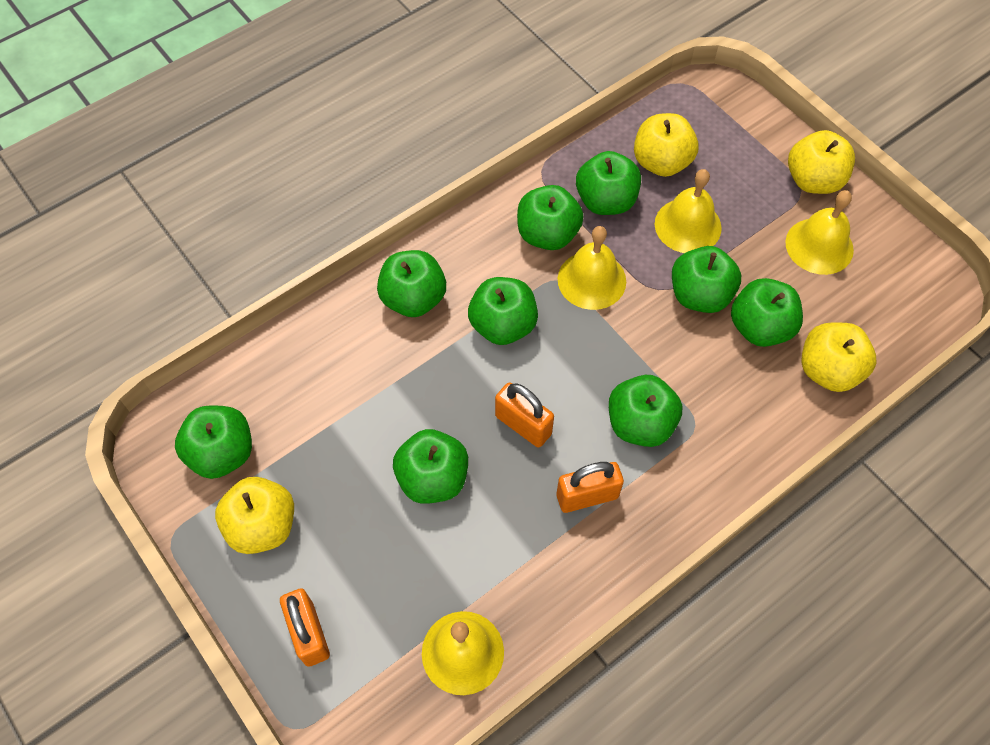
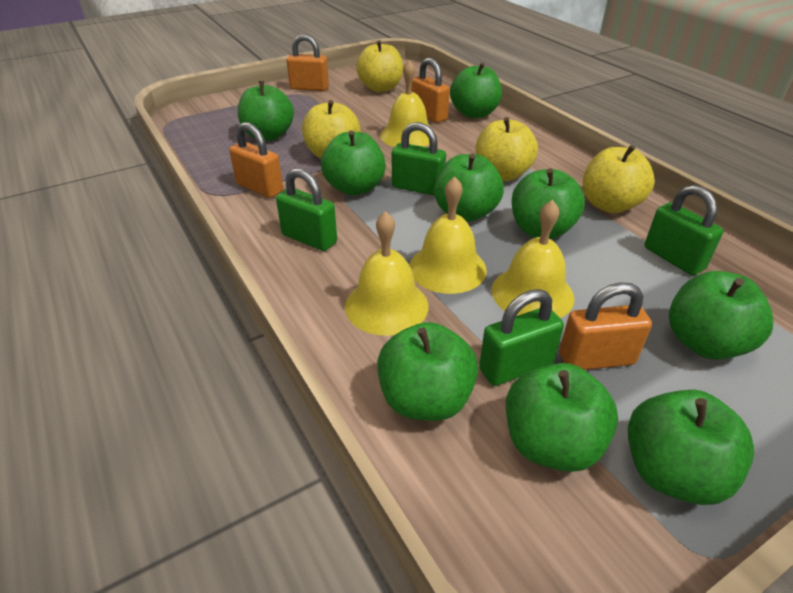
green padlock: 0 -> 4
orange padlock: 3 -> 4

